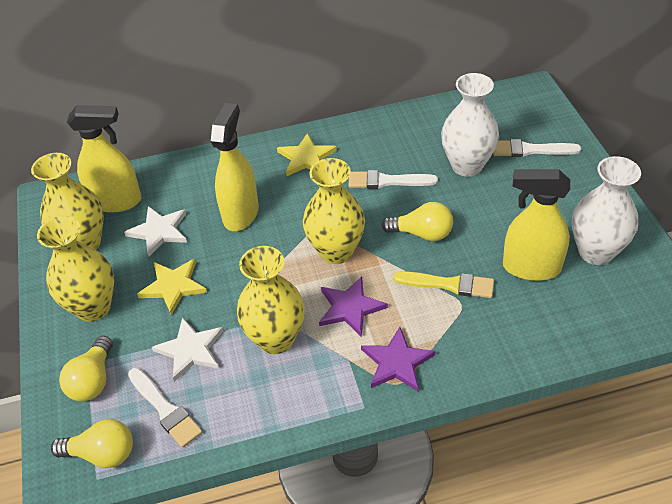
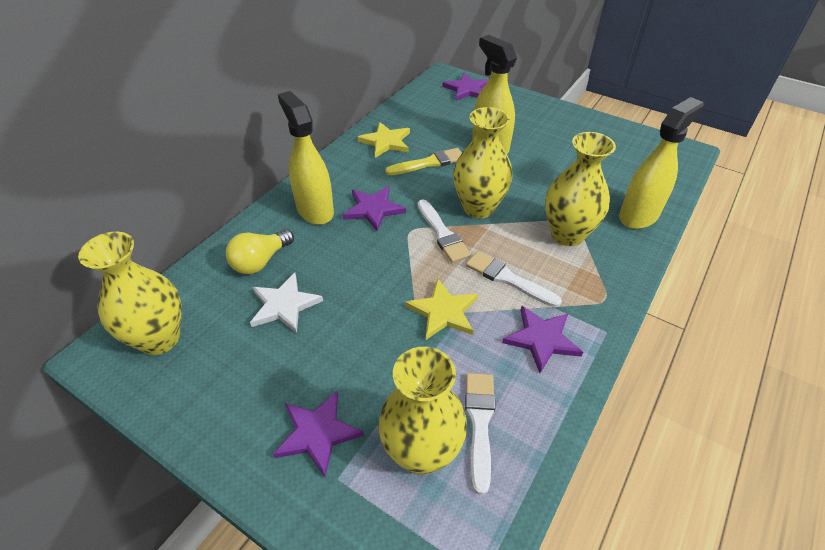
purple star: 2 -> 4
white star: 2 -> 1
white vase: 2 -> 0
yellow light bulb: 3 -> 1

